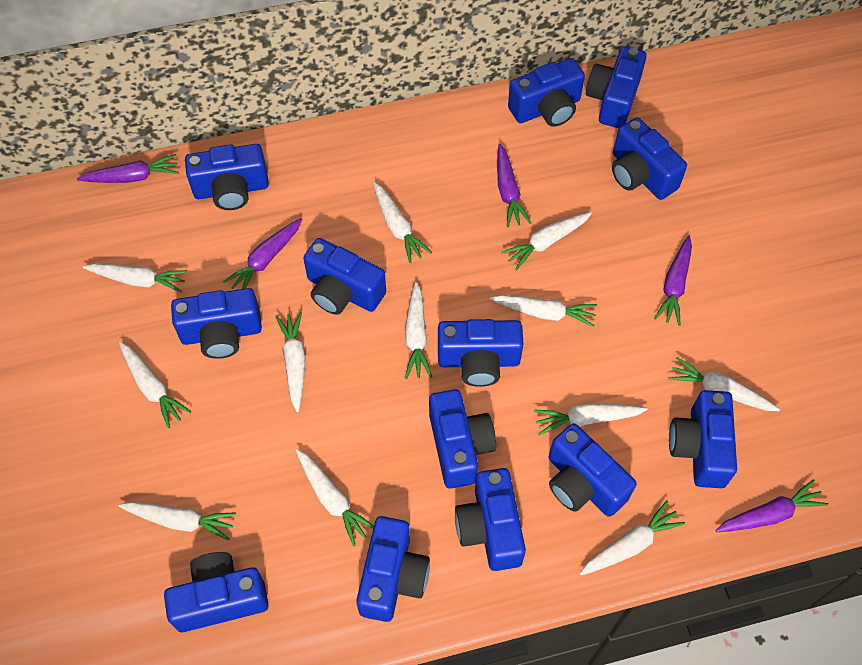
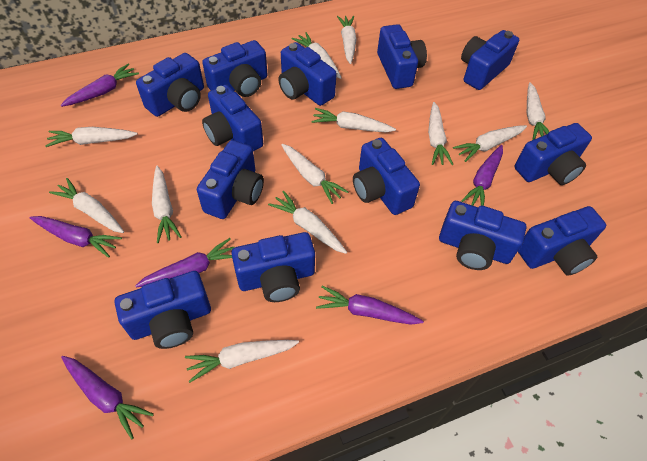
purple carrot: 5 -> 6

